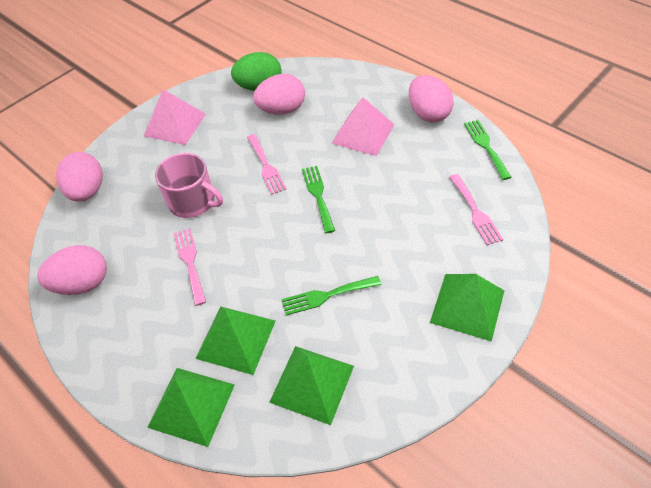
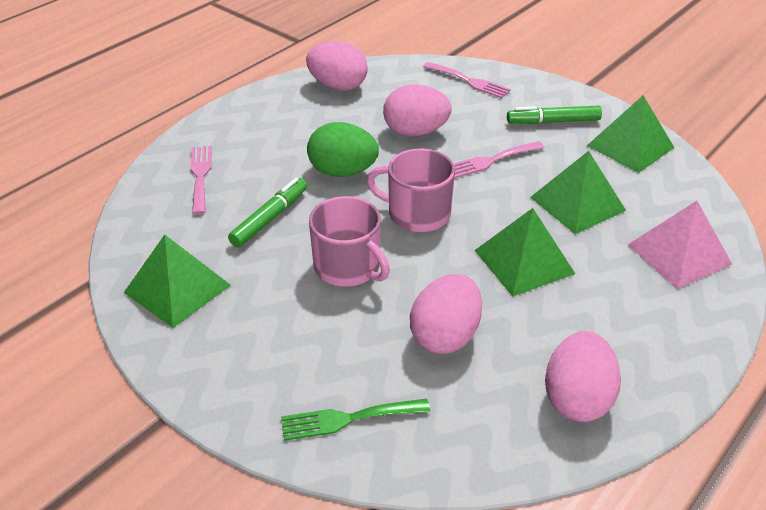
green fork: 3 -> 1
green marker: 0 -> 2
pink mug: 1 -> 2
pink pyramid: 2 -> 1

